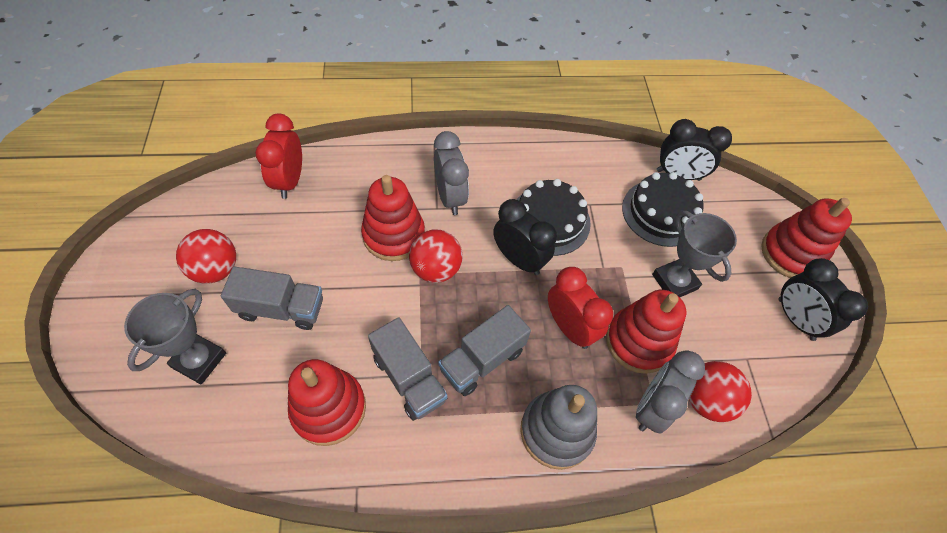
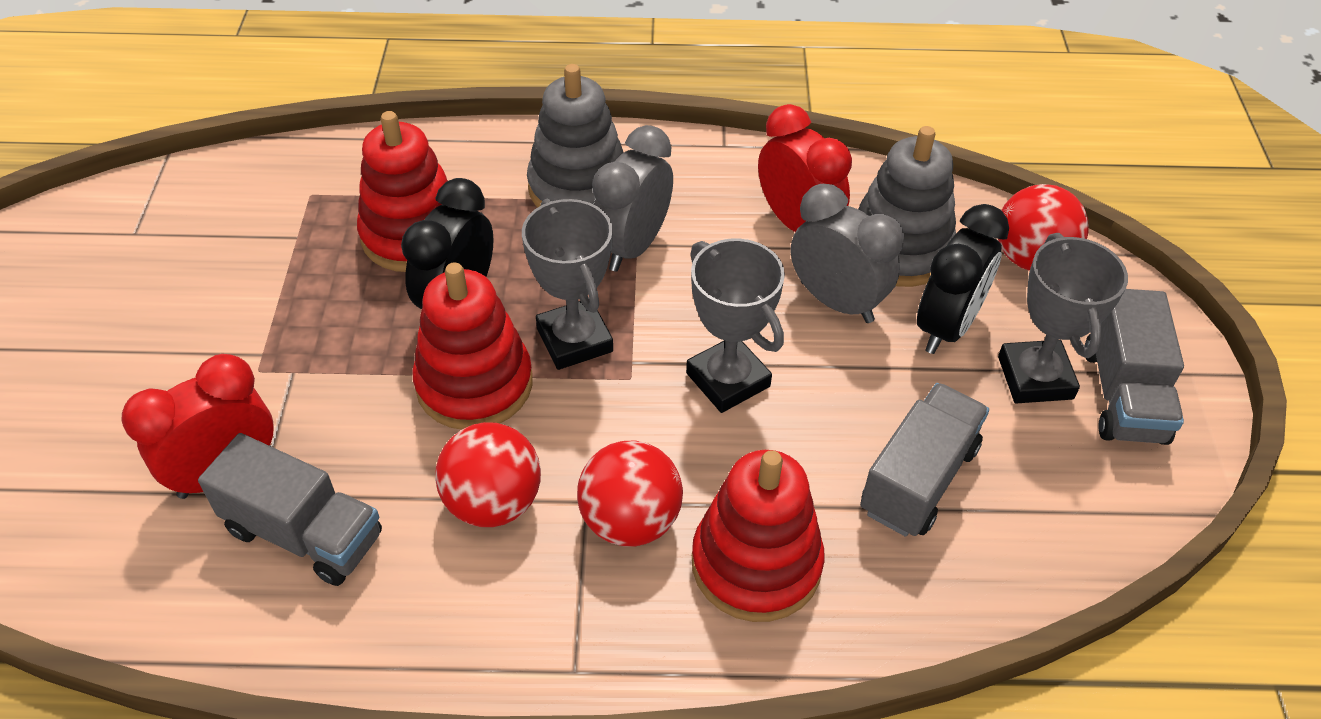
black cake: 2 -> 0
black clock: 3 -> 2
grey stacking toy: 1 -> 2
grey trophy: 2 -> 3
red stacking toy: 4 -> 3

